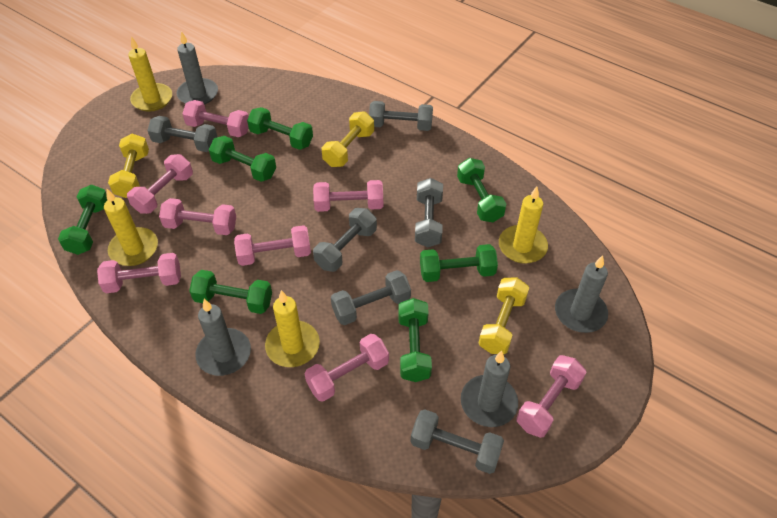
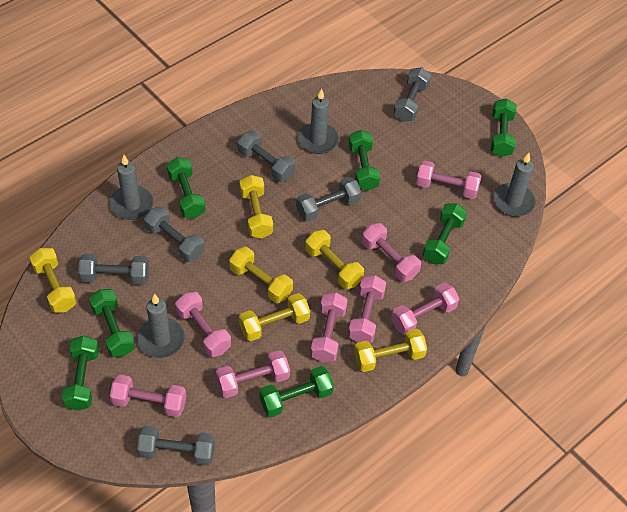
yellow candle: 4 -> 0
yellow dumbbell: 3 -> 6

